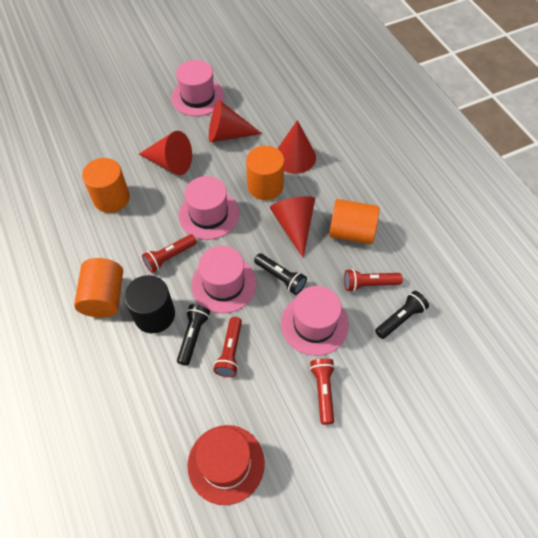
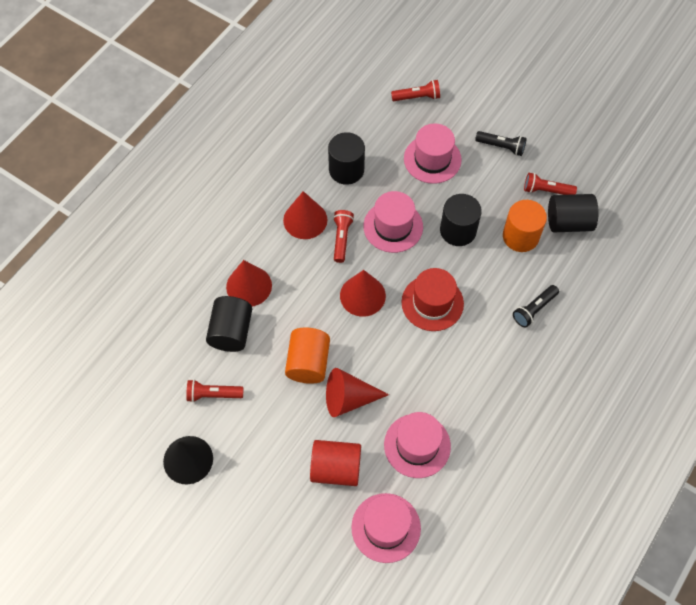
black cone: 0 -> 1
black cylinder: 1 -> 4
black flashlight: 3 -> 2
orange cylinder: 4 -> 2
red cylinder: 0 -> 1

